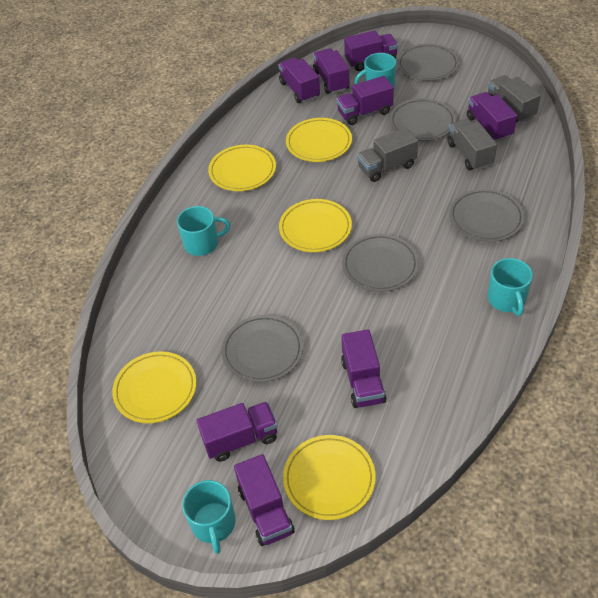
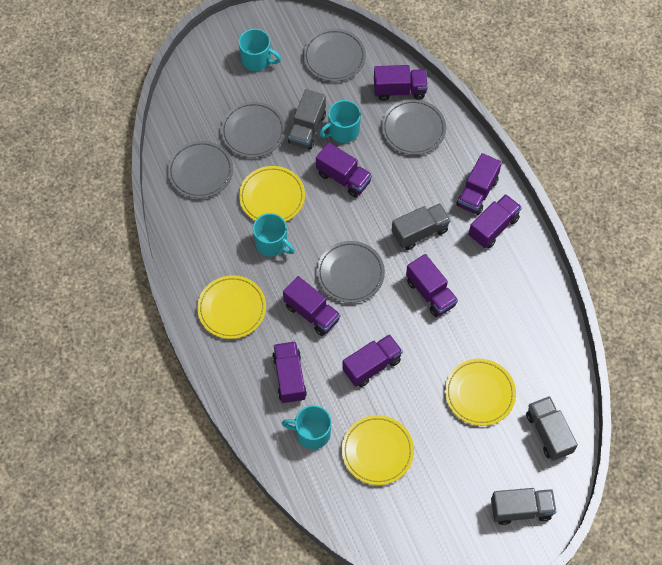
grey truck: 3 -> 4
yellow plate: 5 -> 4

